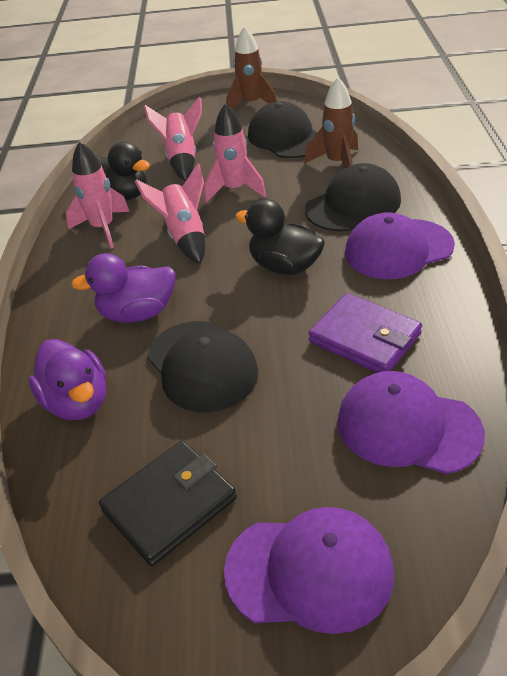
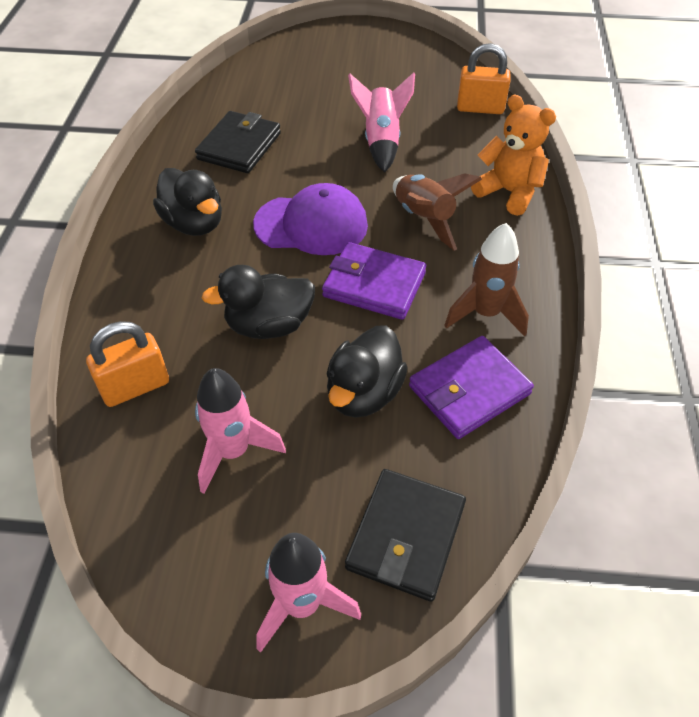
black cap: 3 -> 0
black duck: 2 -> 3
black wallet: 1 -> 2
orange padlock: 0 -> 2
orange teddy bear: 0 -> 1
pink rocket: 4 -> 3
purple cap: 3 -> 1
purple duck: 2 -> 0
purple wallet: 1 -> 2

